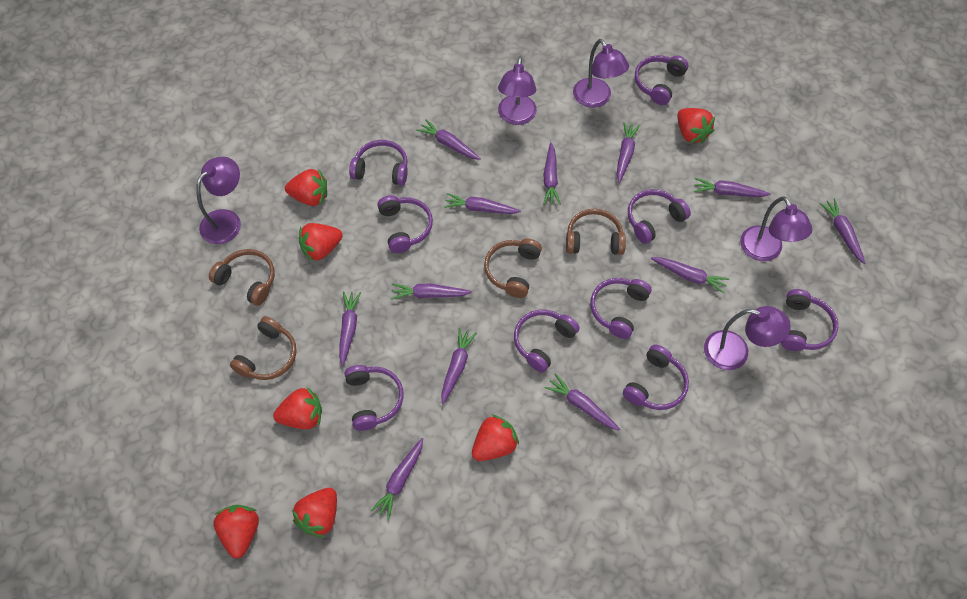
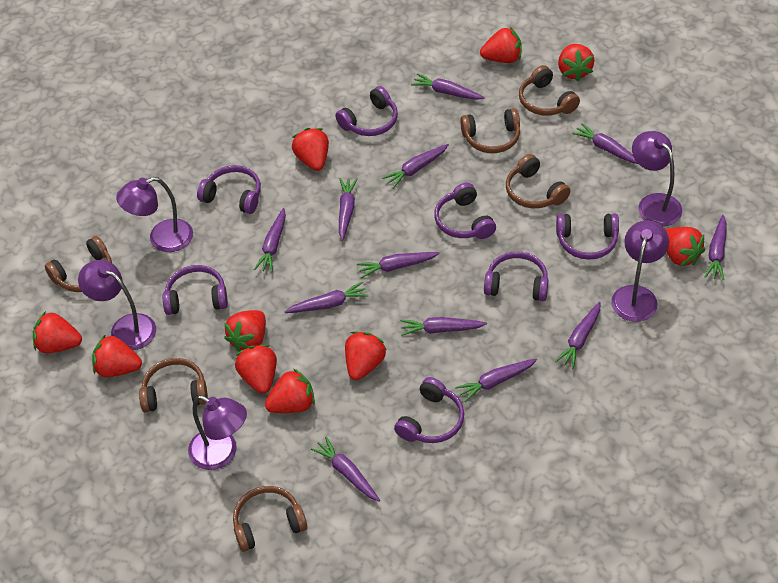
brown headphones: 4 -> 6
purple headphones: 9 -> 7
red strawberry: 7 -> 10

